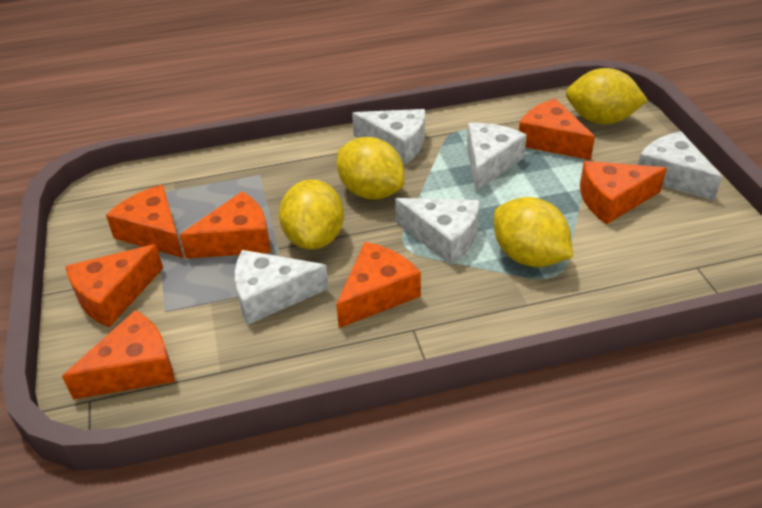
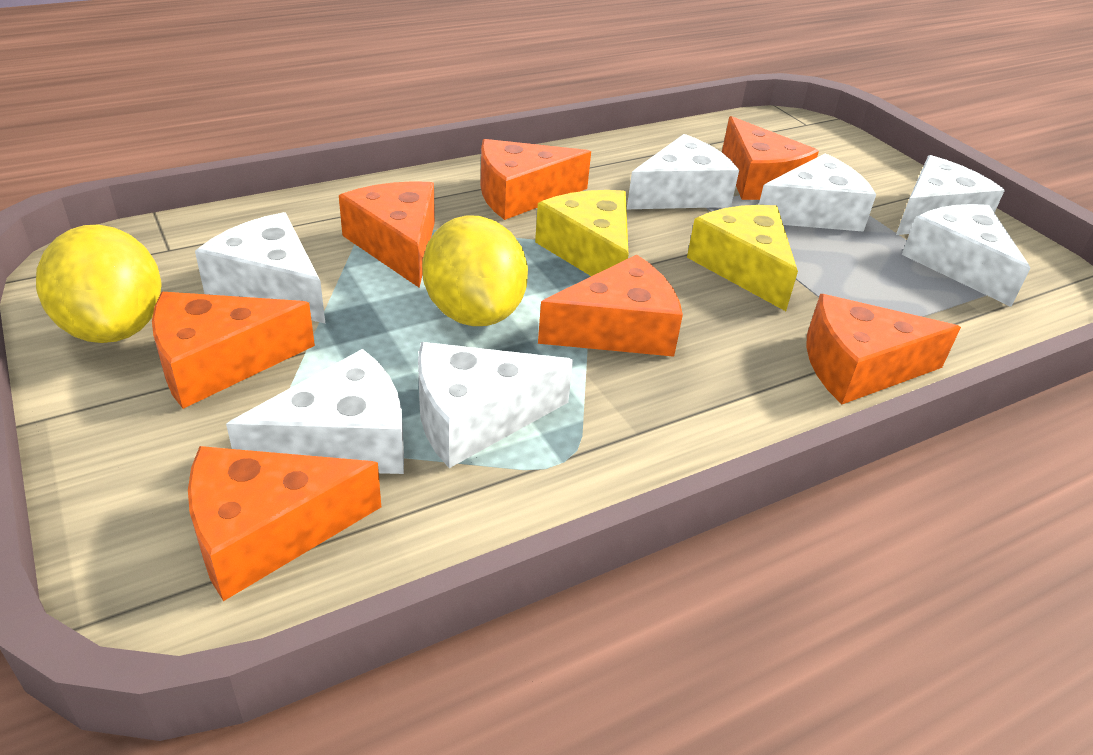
white cheese: 5 -> 7
yellow cheese: 0 -> 2
yellow lemon: 4 -> 2

